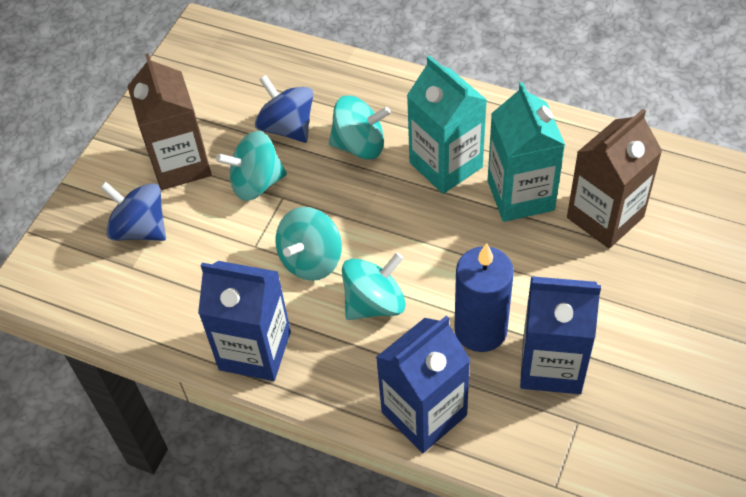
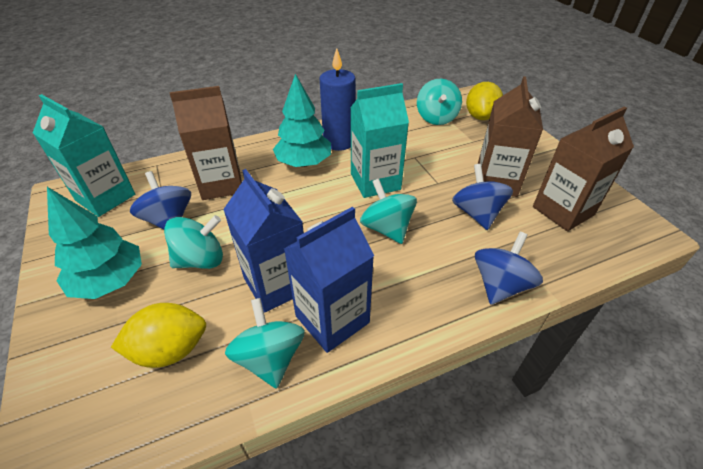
blue carton: 3 -> 2
blue spinning top: 2 -> 3
brown carton: 2 -> 3
turquoise tree: 0 -> 2
yellow lemon: 0 -> 2

